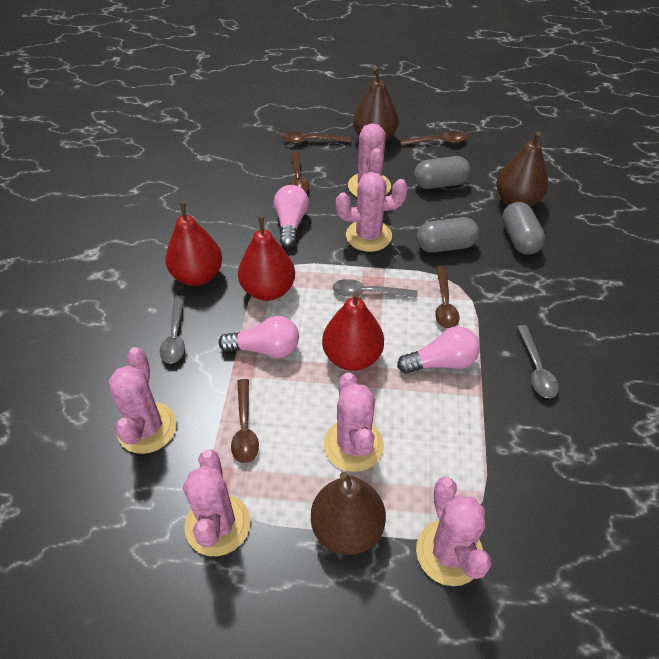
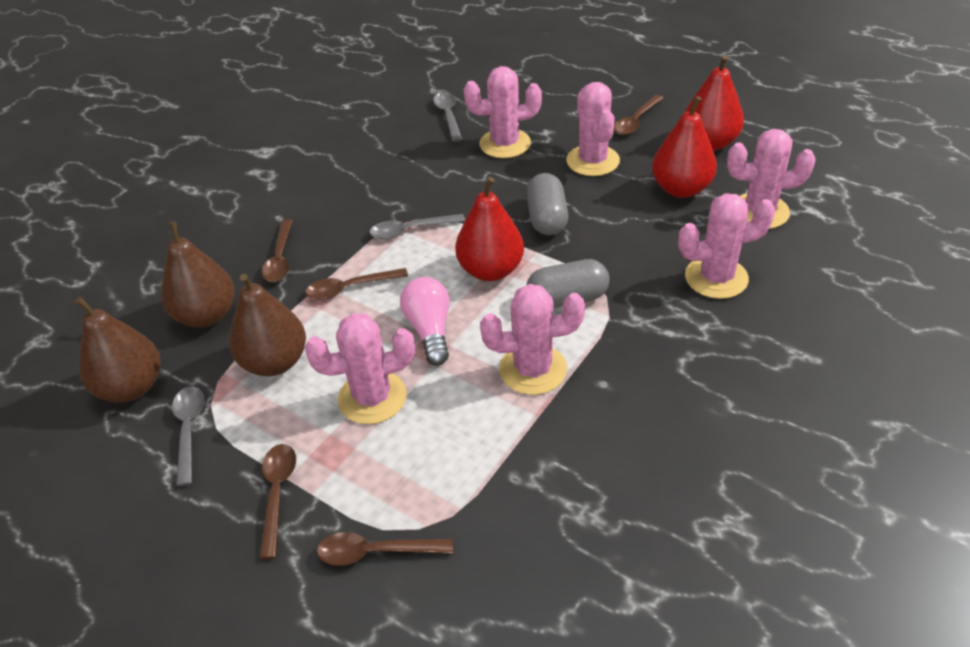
grey capsule: 3 -> 2
pink light bulb: 3 -> 1

